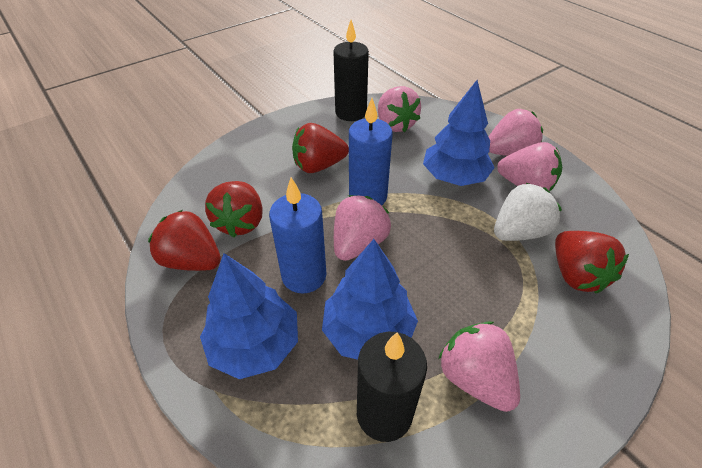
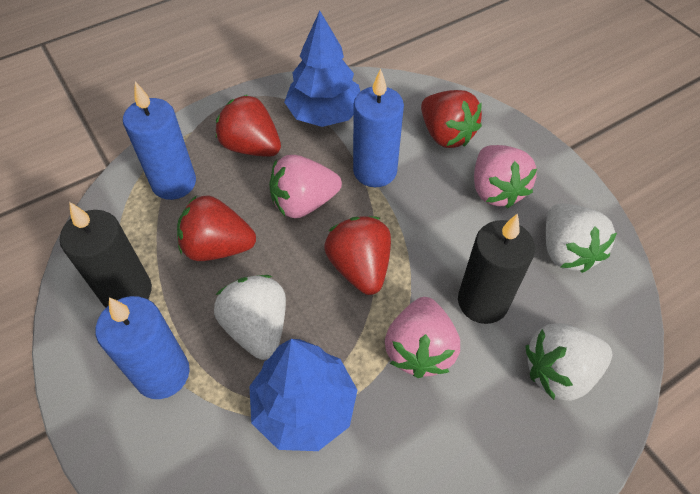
blue candle: 2 -> 3
blue tree: 3 -> 2
pink strawberry: 5 -> 3
white strawberry: 1 -> 3

